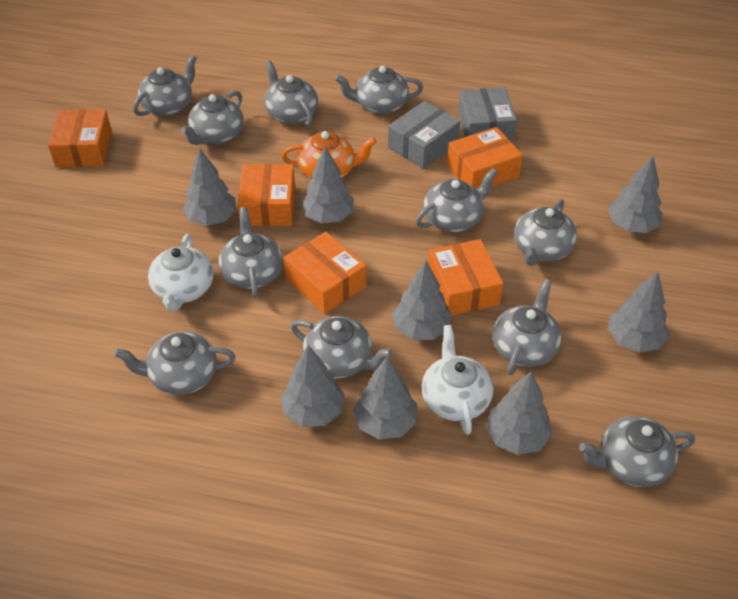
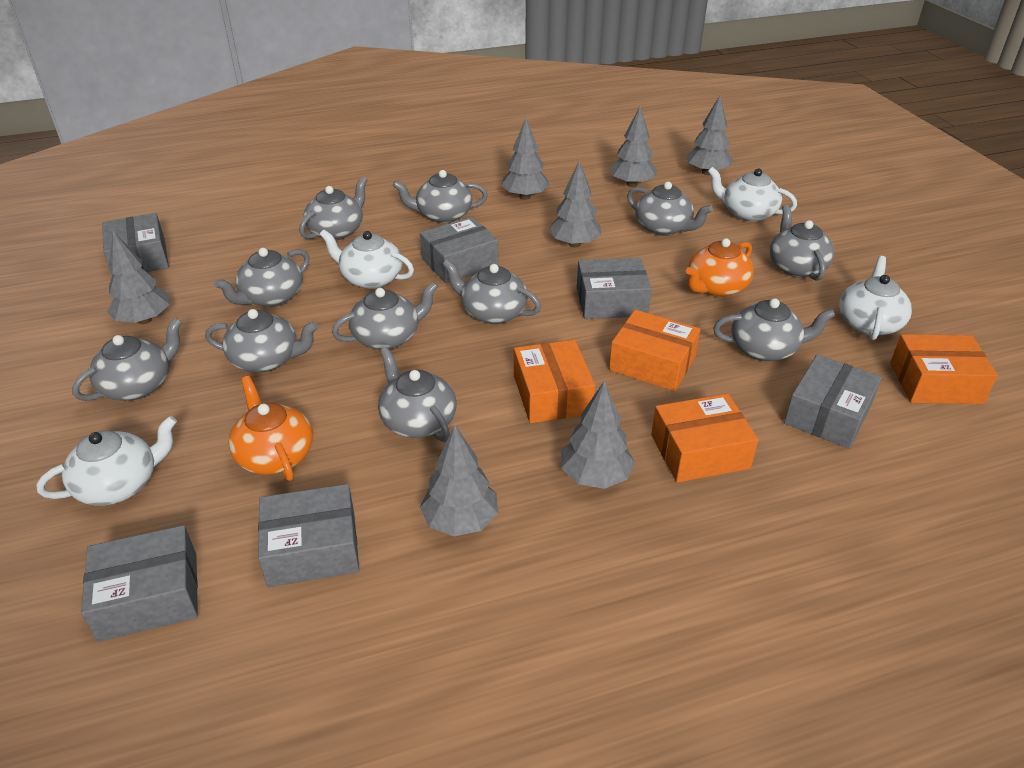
grey box: 2 -> 6
grey tree: 8 -> 7
orange box: 5 -> 4
orange teapot: 1 -> 2
white teapot: 2 -> 4

